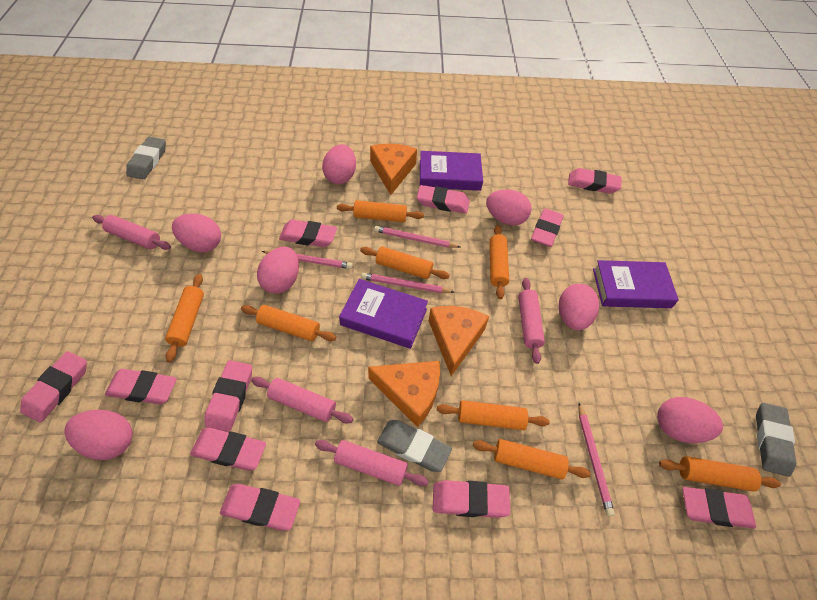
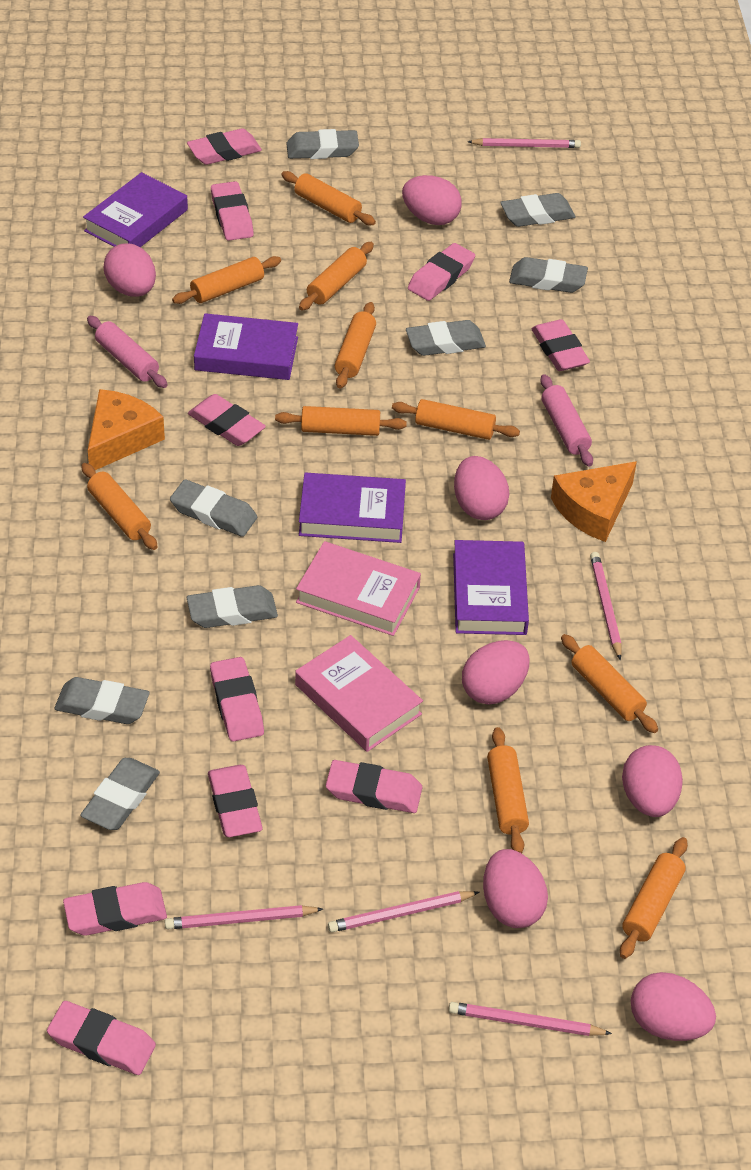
grey eraser: 3 -> 8
orange cheese: 3 -> 2
orange rolling pin: 8 -> 10
pink book: 0 -> 2
pink eraser: 11 -> 10
pink pencil: 4 -> 5
pink rolling pin: 4 -> 2
purple book: 3 -> 4

